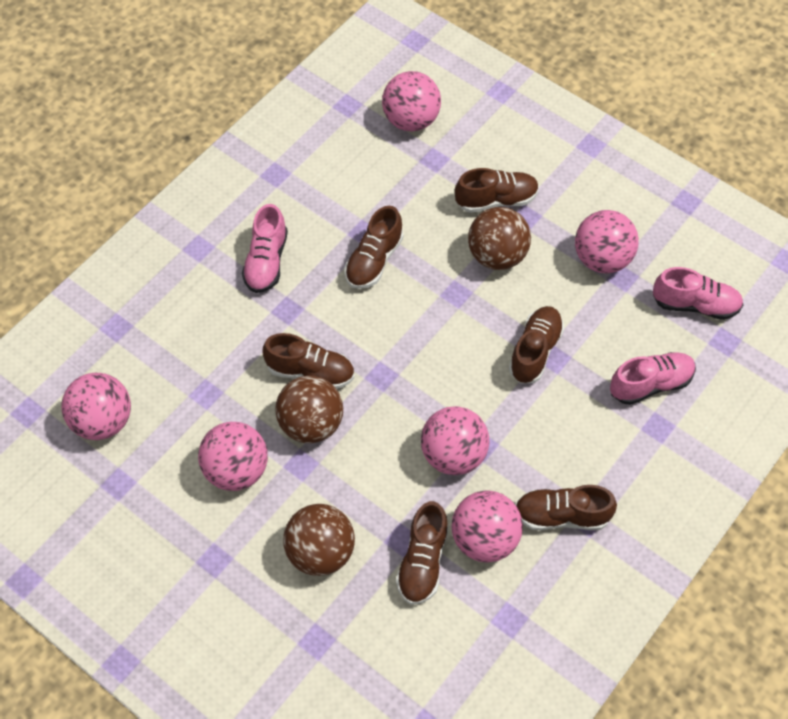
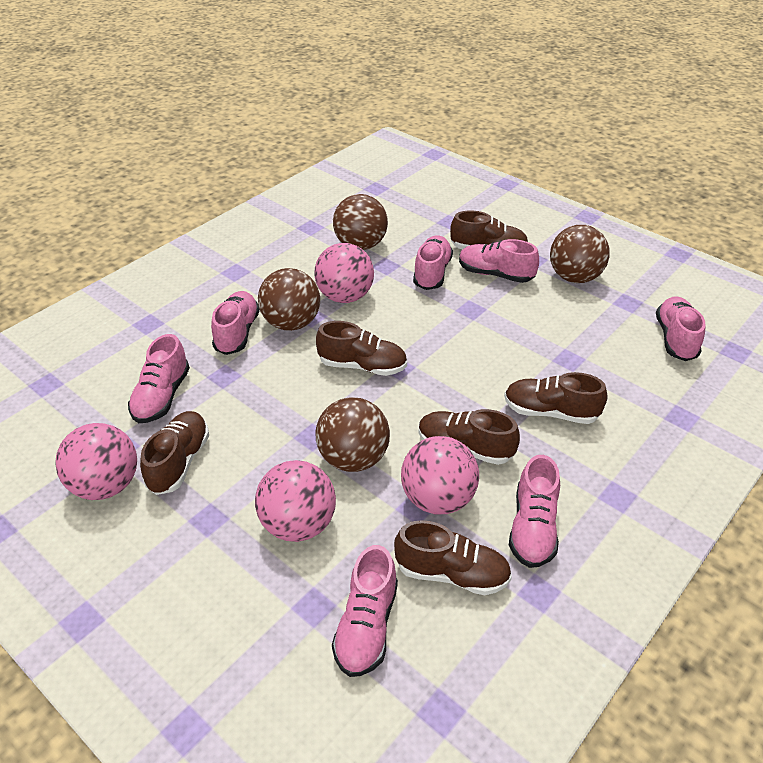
brown ball: 3 -> 4
pink ball: 6 -> 4
pink shoe: 3 -> 7

